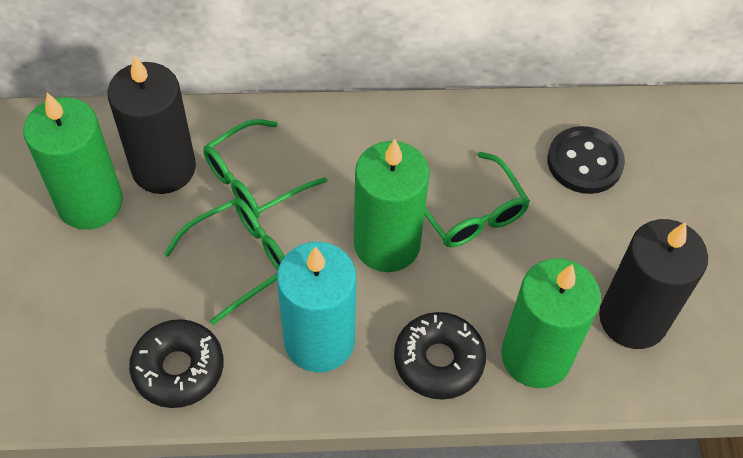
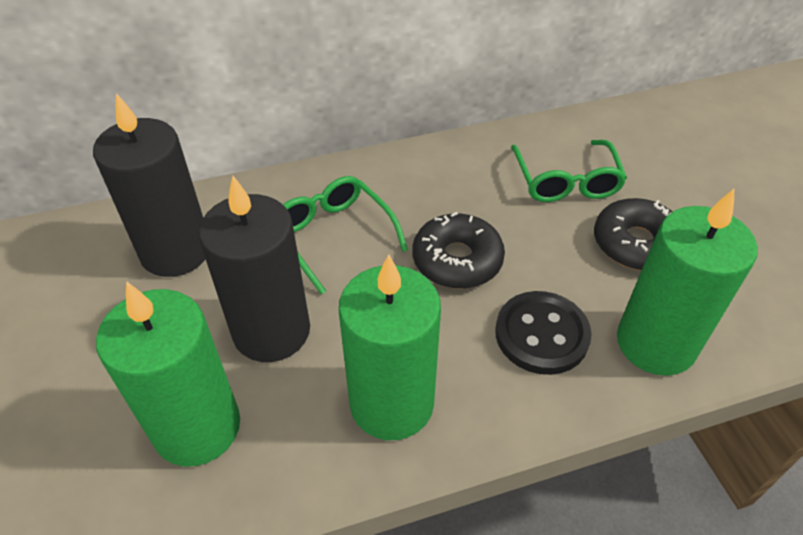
green glasses: 3 -> 2
turquoise candle: 1 -> 0

